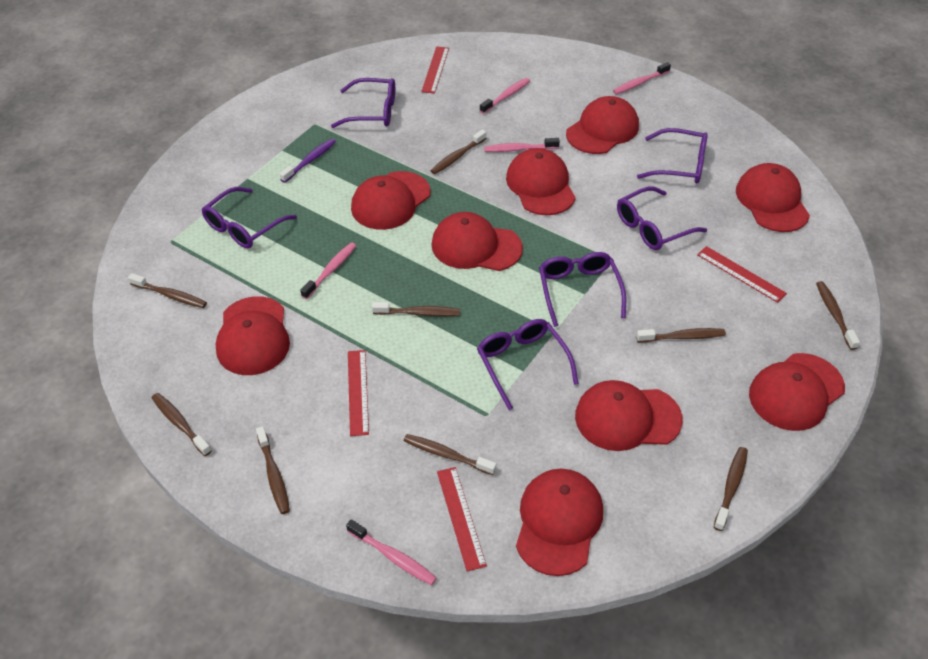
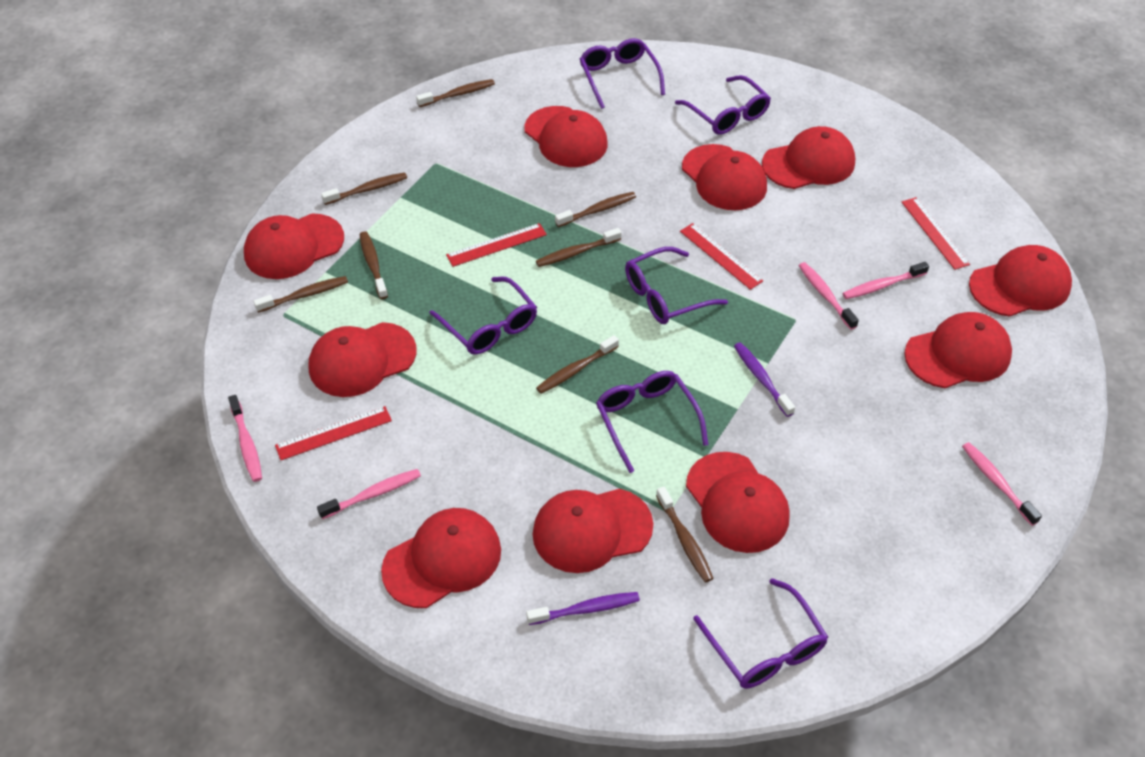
brown toothbrush: 9 -> 8
purple toothbrush: 1 -> 2
red cap: 9 -> 10

